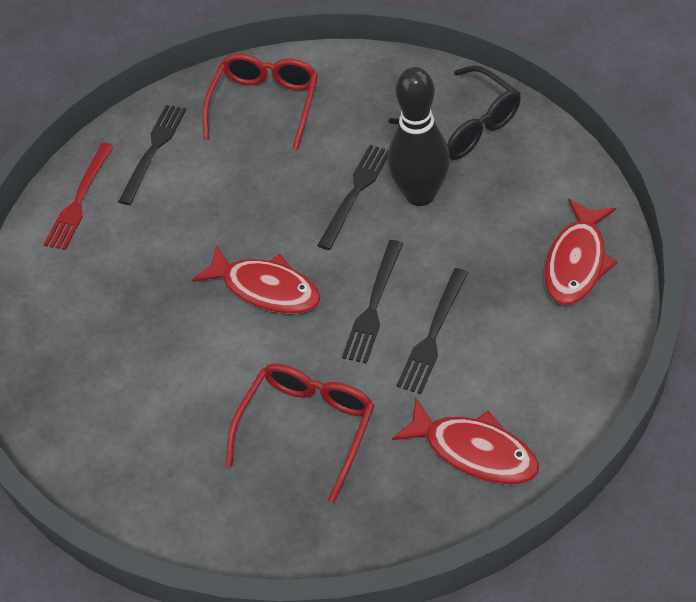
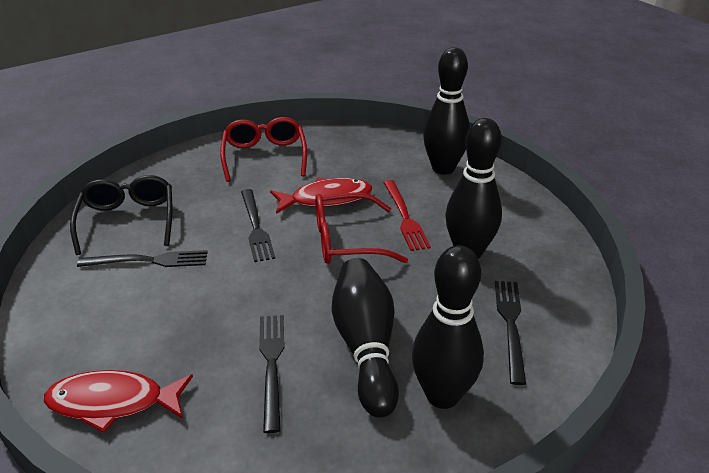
black bowling pin: 1 -> 4
red fish: 3 -> 2

